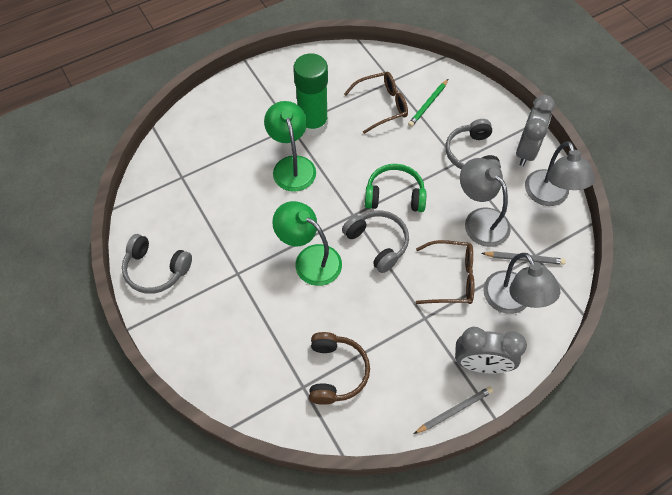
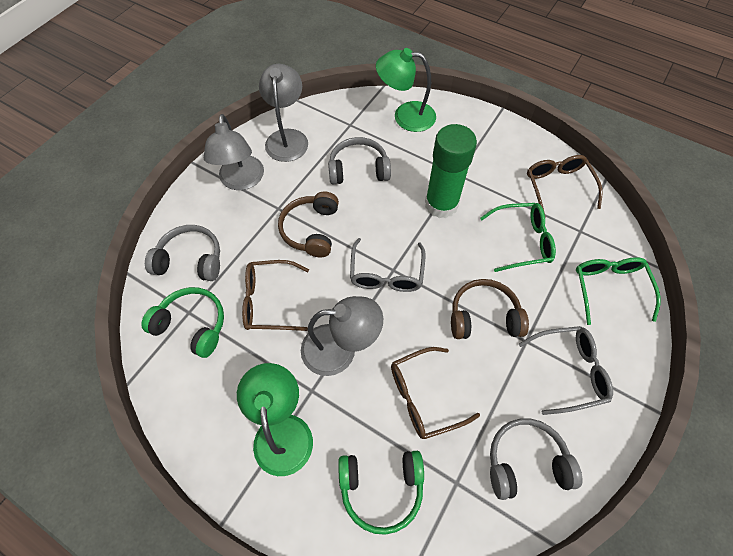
brown glasses: 2 -> 3
brown headphones: 1 -> 2
green glasses: 0 -> 2
green headphones: 1 -> 2
green pencil: 1 -> 0
grey clock: 2 -> 0
grey glasses: 0 -> 2
grey pencil: 2 -> 0

